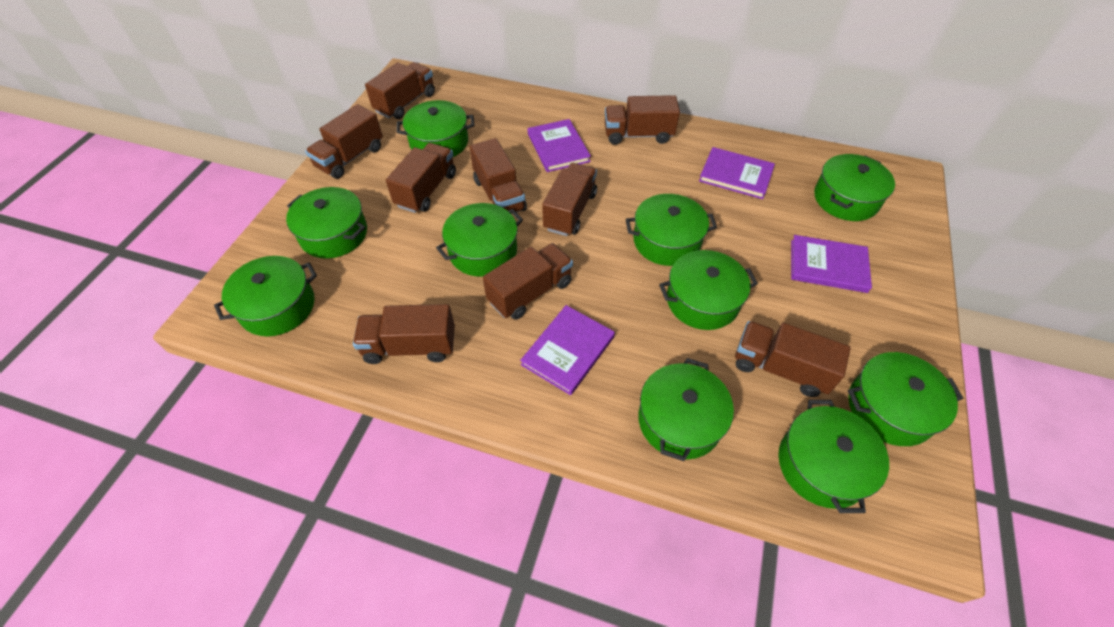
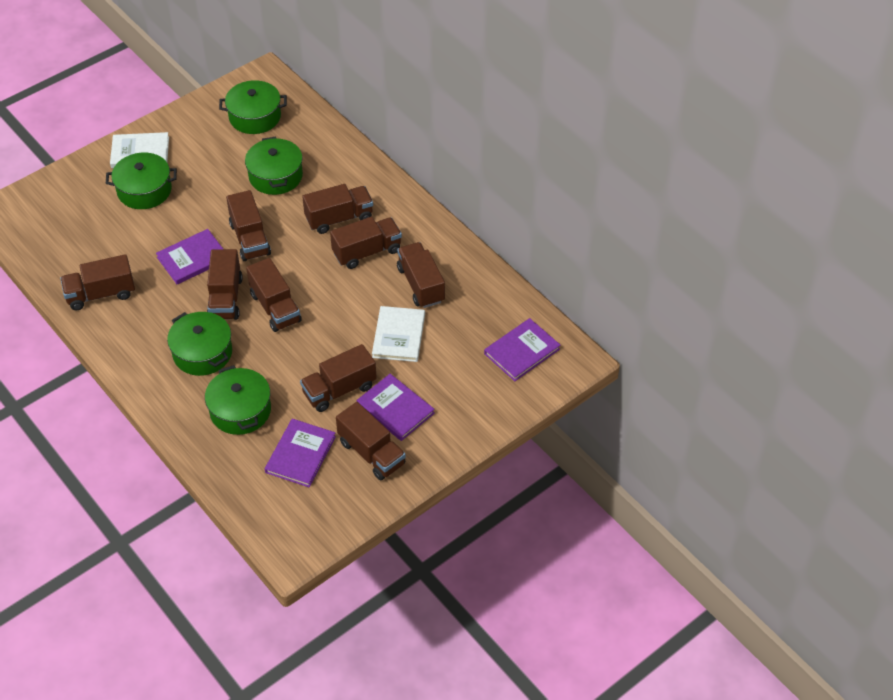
green pot: 10 -> 5
white book: 0 -> 2

